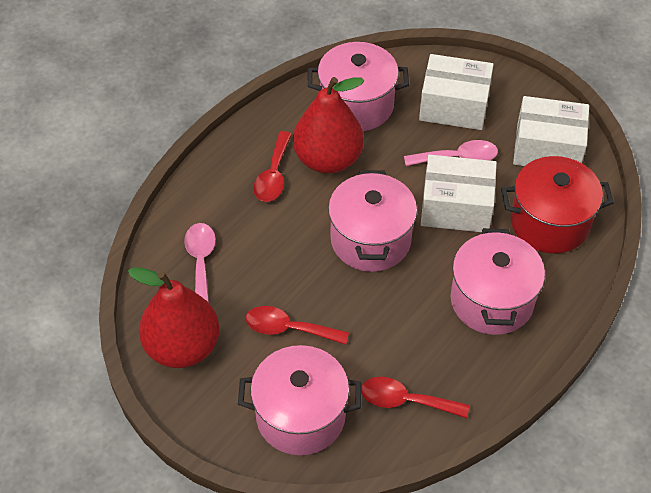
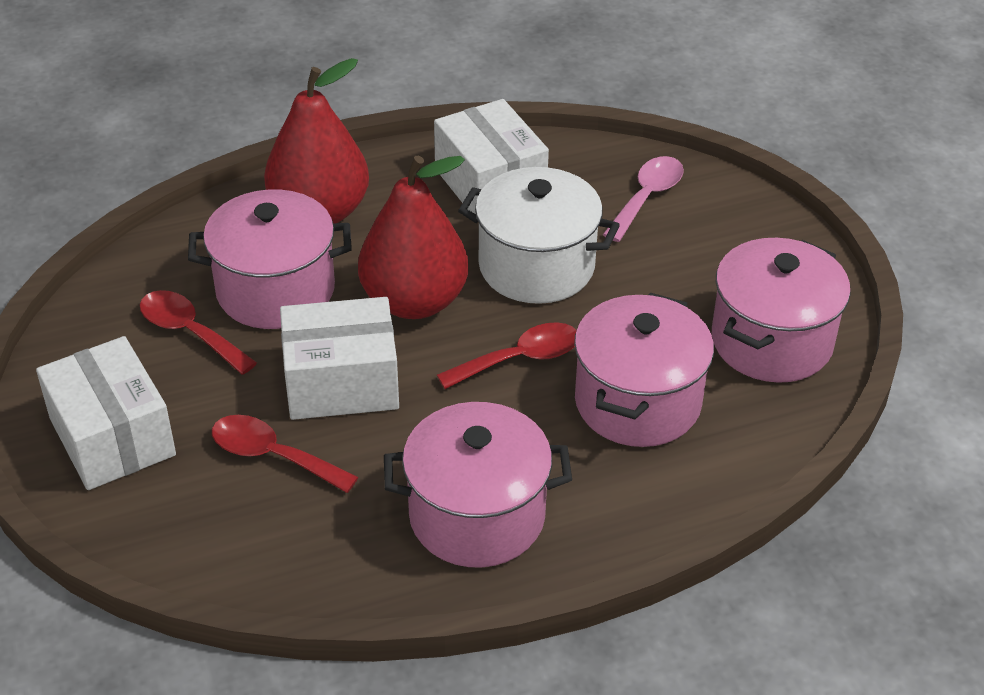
pink spoon: 2 -> 1
red pot: 1 -> 0
white pot: 0 -> 1

